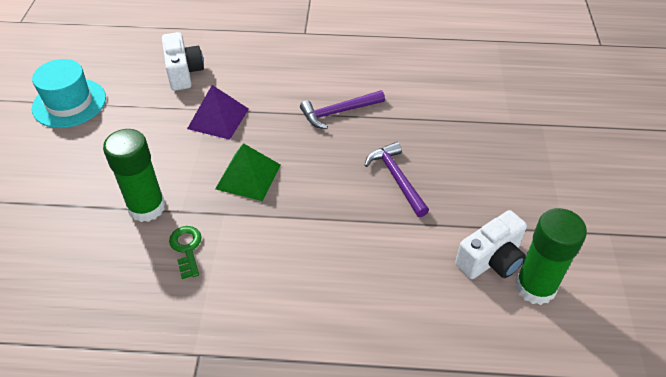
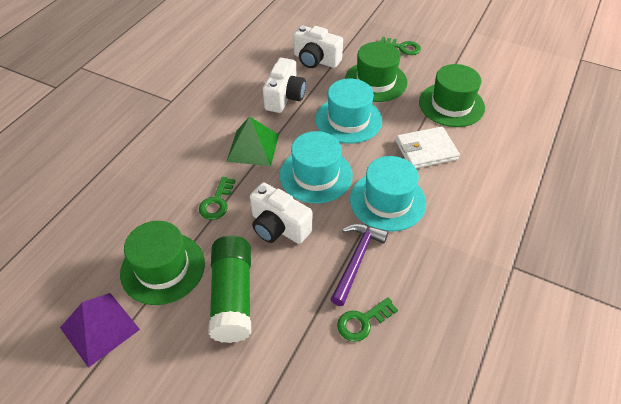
green glue stick: 2 -> 1
green hat: 0 -> 3
green key: 1 -> 3
purple hammer: 2 -> 1
turquoise hat: 1 -> 3
white camera: 2 -> 3
white wallet: 0 -> 1

